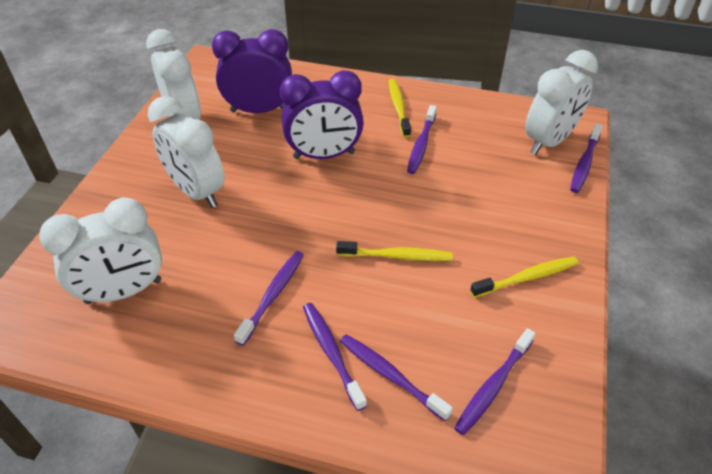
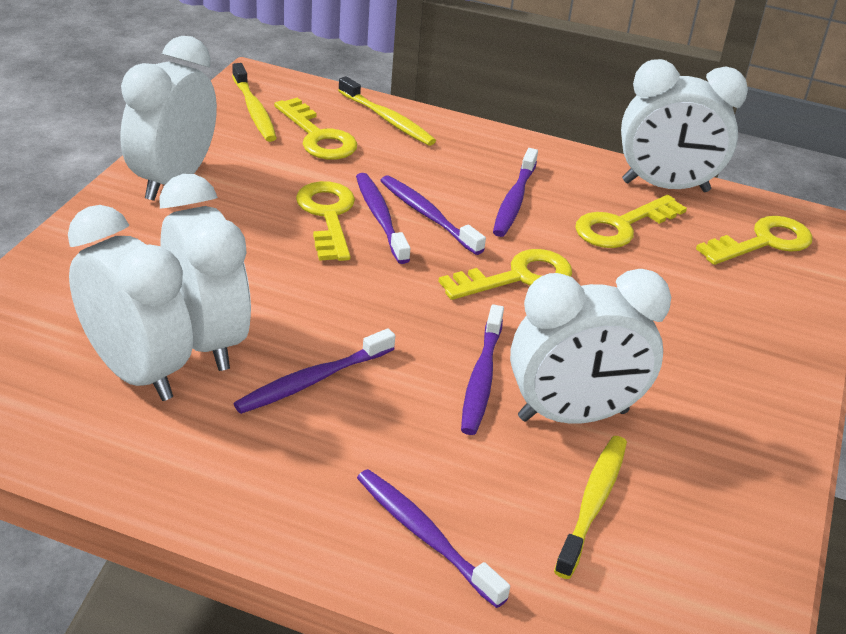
purple clock: 2 -> 0
white clock: 4 -> 5
yellow key: 0 -> 5

